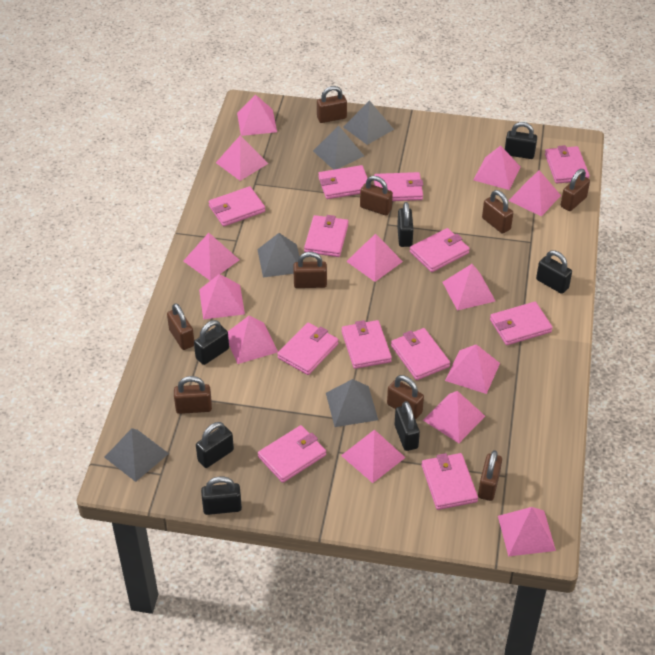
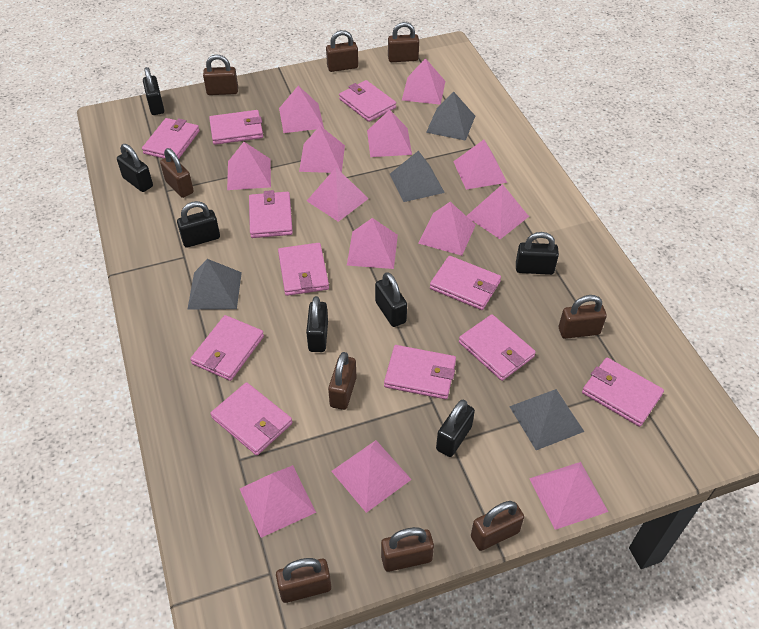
grey pyramid: 5 -> 4
pink wallet: 12 -> 11

